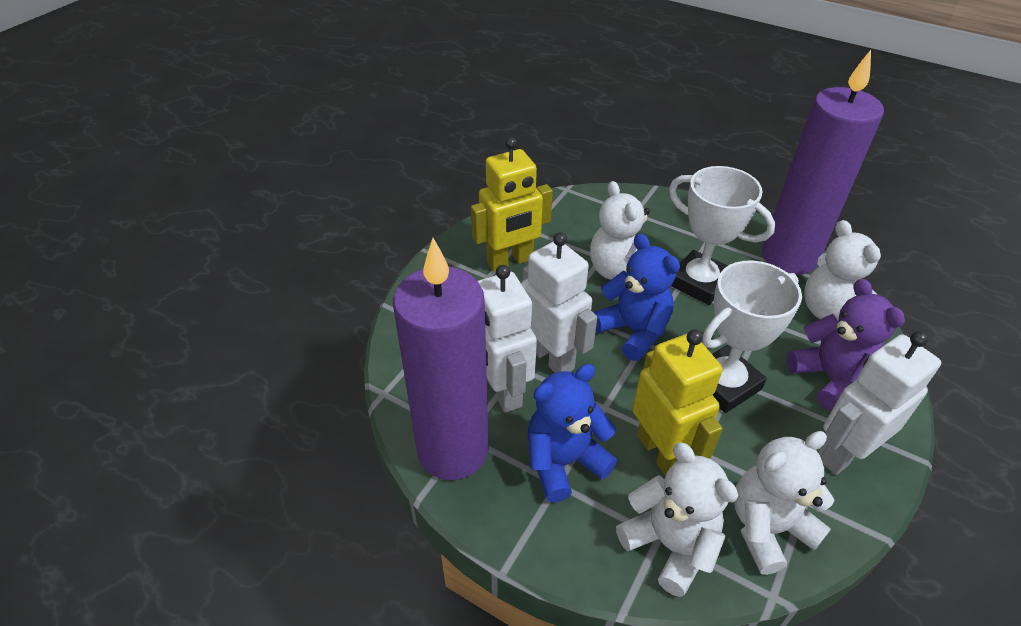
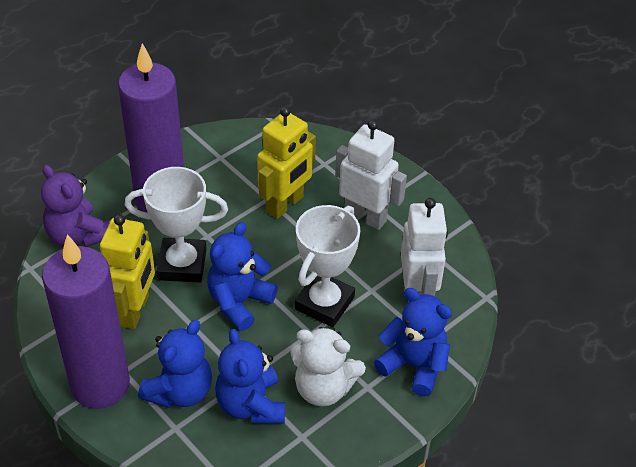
blue teddy bear: 2 -> 4
white robot: 3 -> 2
white teddy bear: 4 -> 1

